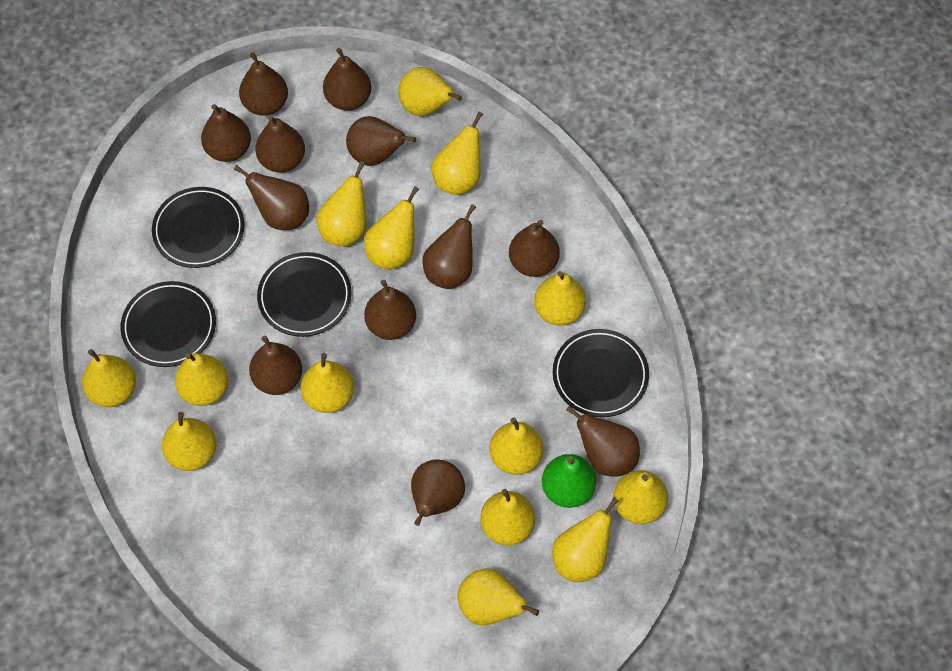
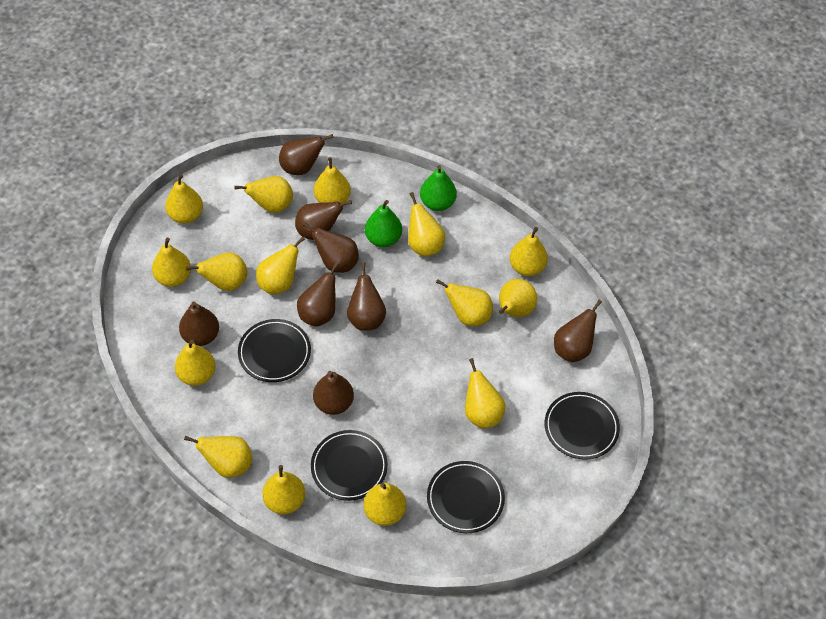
brown pear: 12 -> 8
green pear: 1 -> 2
yellow pear: 14 -> 15

